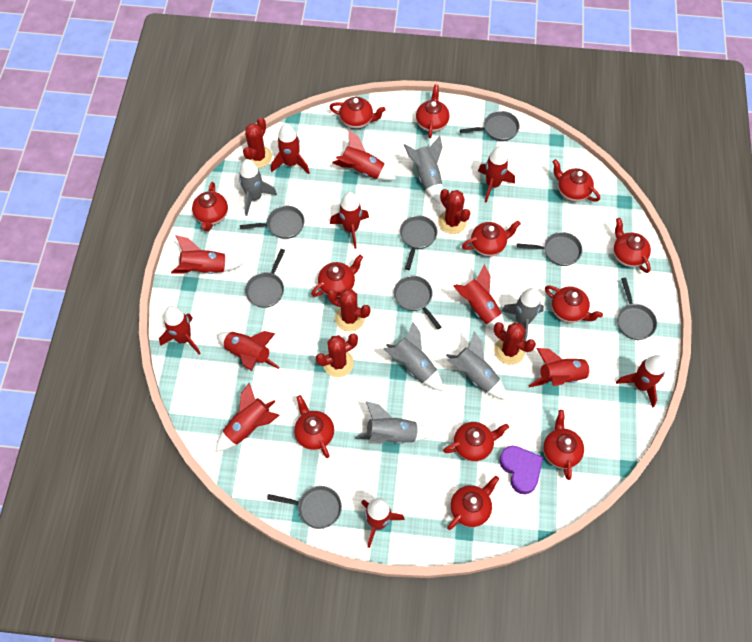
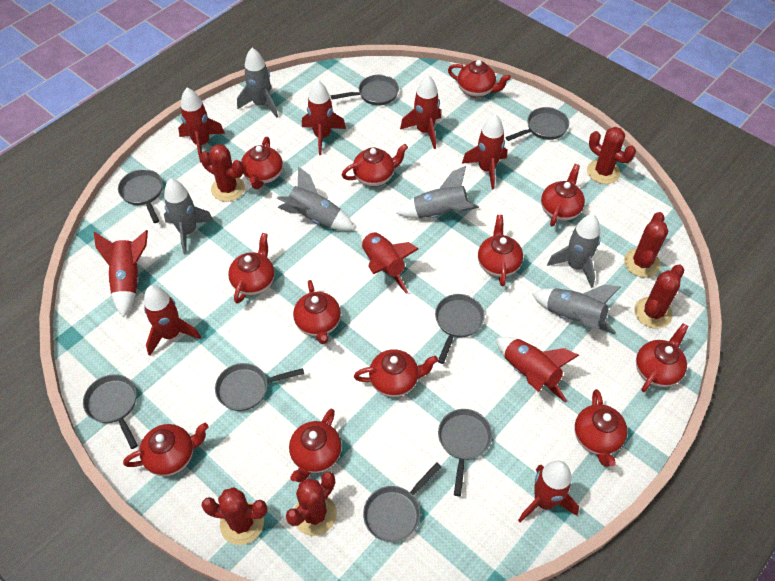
purple heart: 1 -> 0
red cactus: 5 -> 6
red rocket: 12 -> 9

